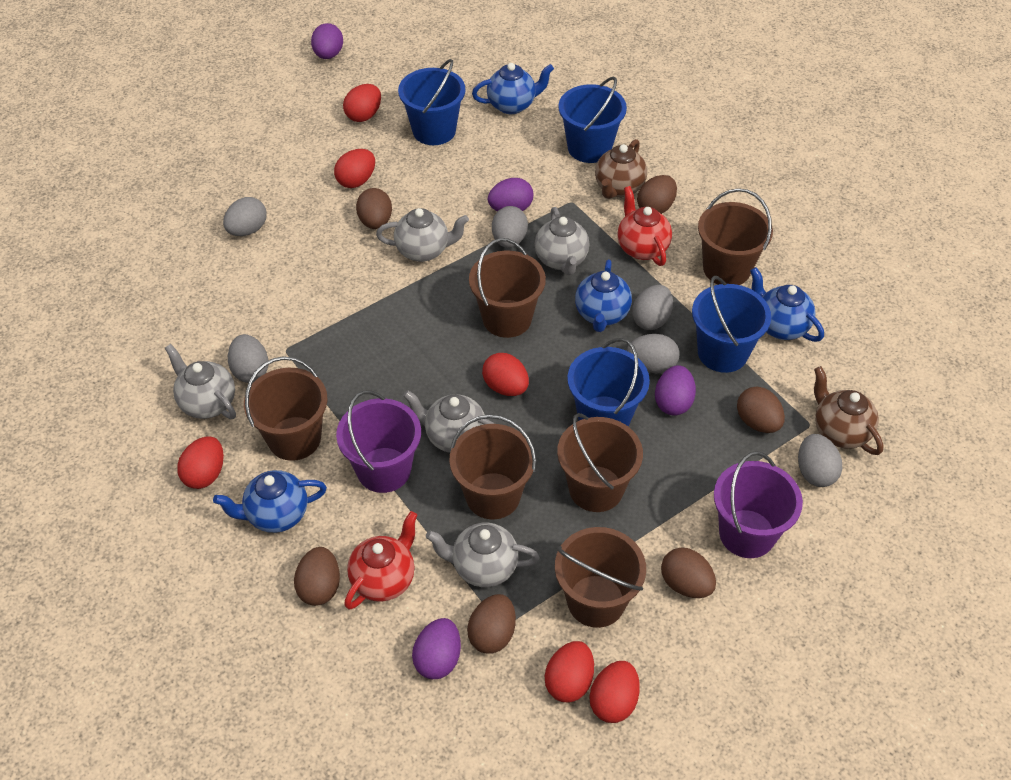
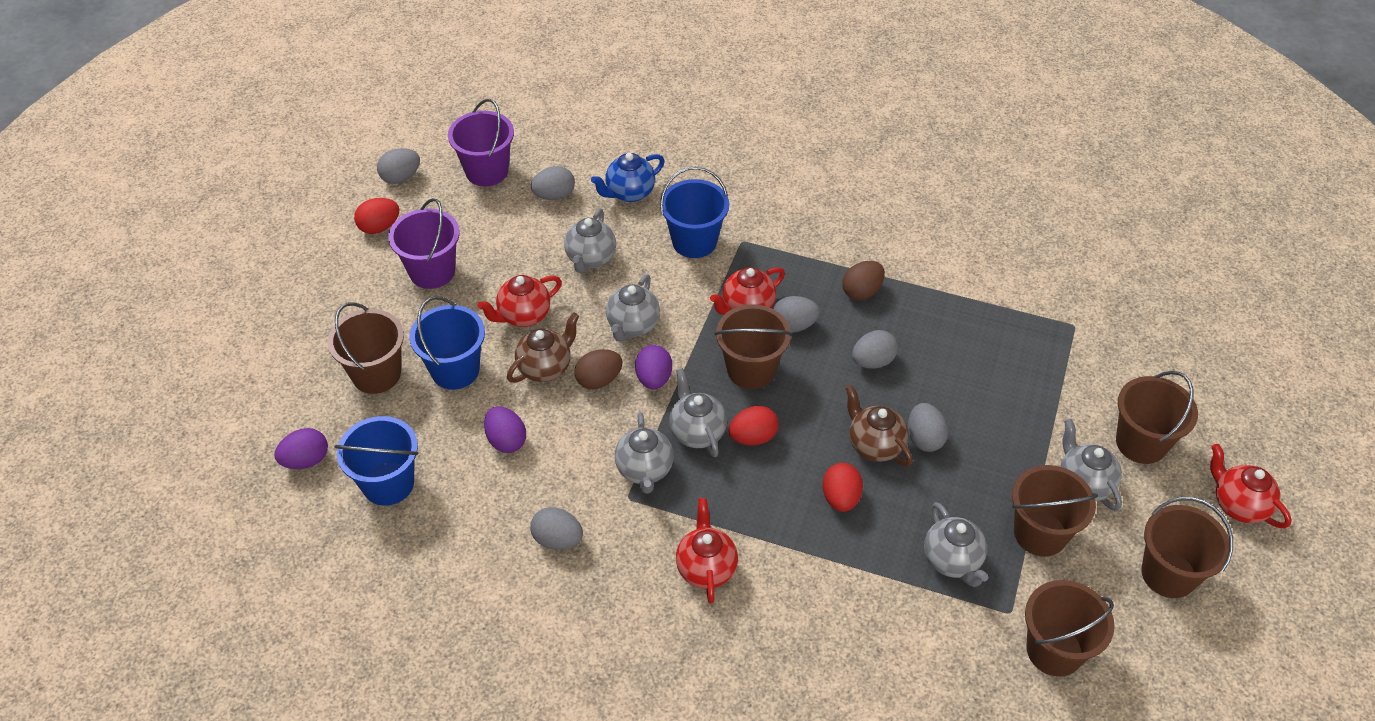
blue bucket: 4 -> 3
blue teapot: 4 -> 1
brown egg: 6 -> 2
grey teapot: 5 -> 6
purple egg: 4 -> 3
red egg: 6 -> 3
red teapot: 2 -> 4

